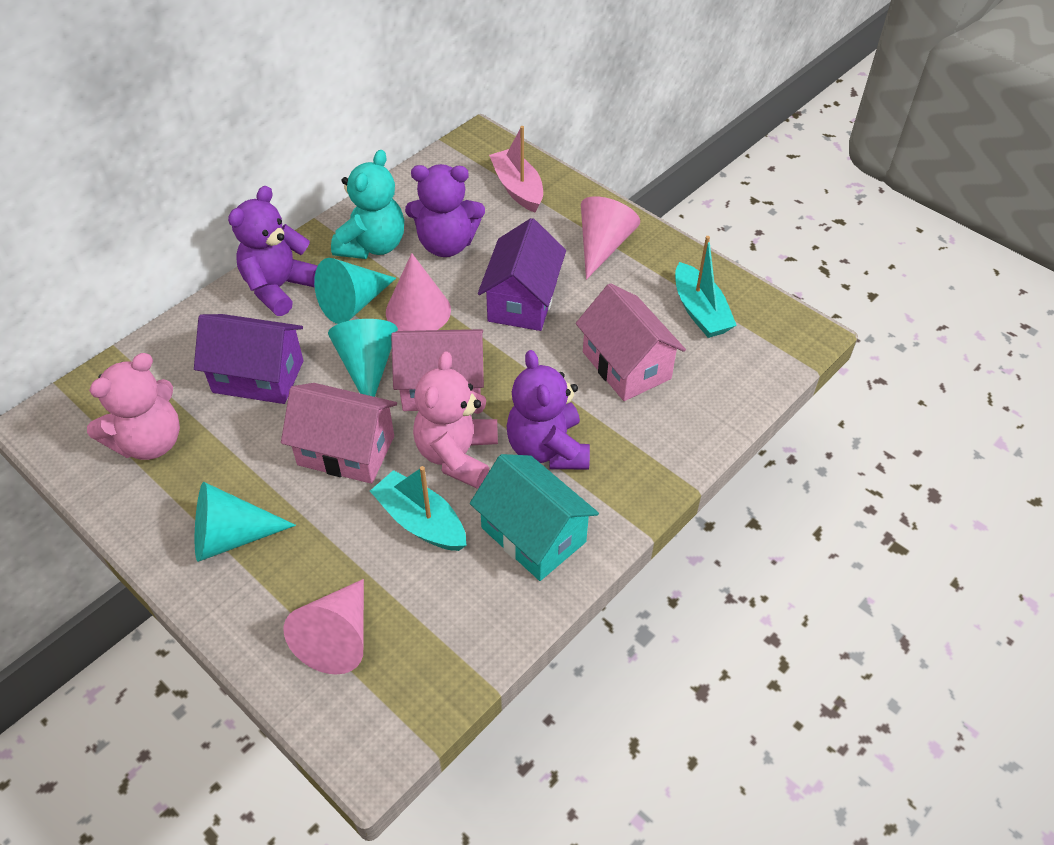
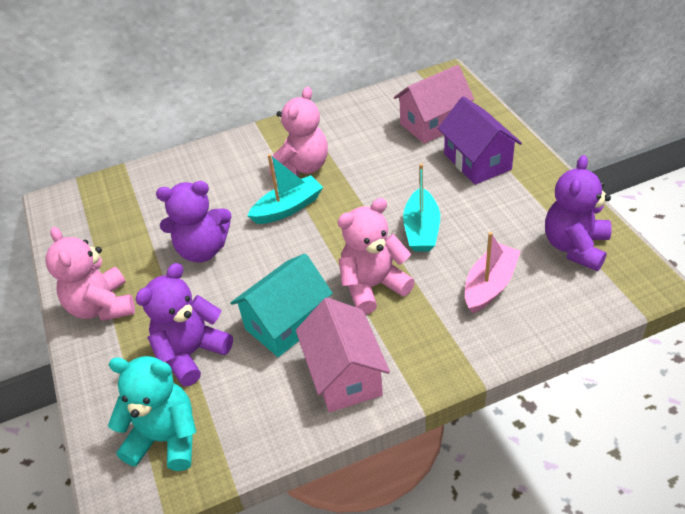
pink cone: 3 -> 0
pink house: 3 -> 2
pink teddy bear: 2 -> 3
purple house: 2 -> 1
turquoise cone: 3 -> 0

